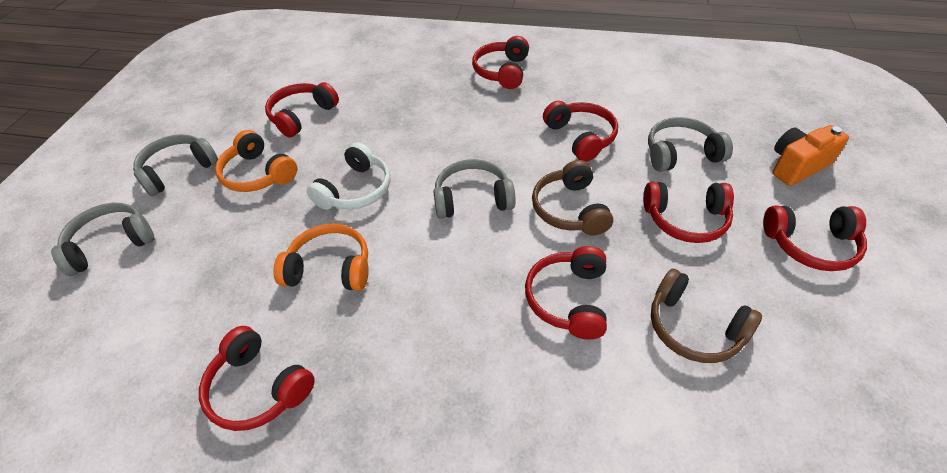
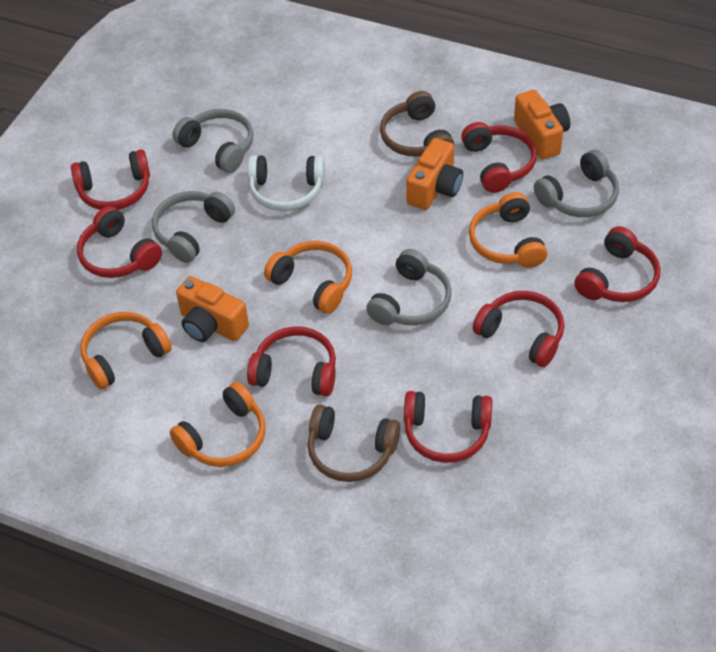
orange camera: 1 -> 3
orange headphones: 2 -> 4

